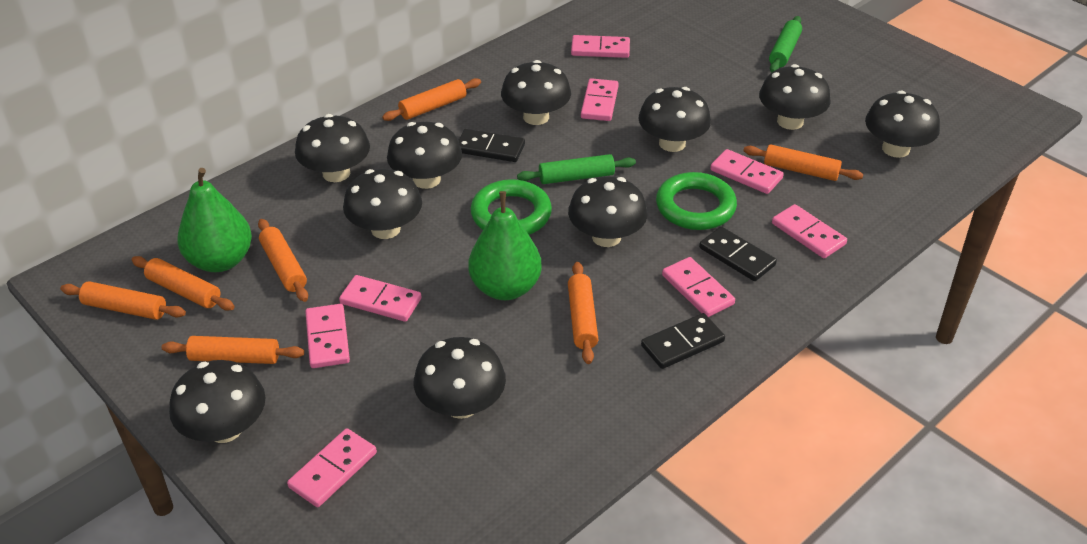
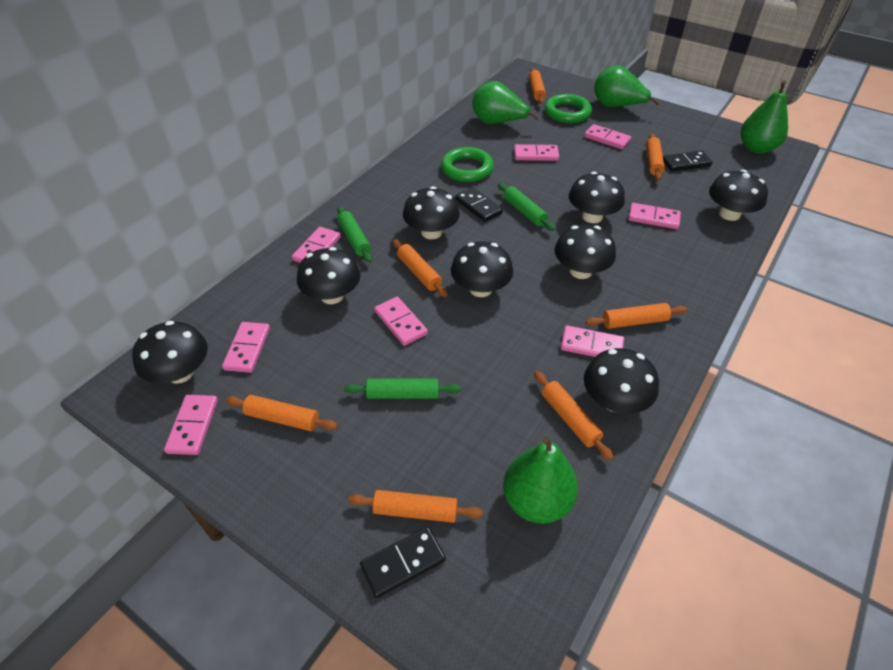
black mushroom: 10 -> 8
green pear: 2 -> 4
green rolling pin: 2 -> 3

